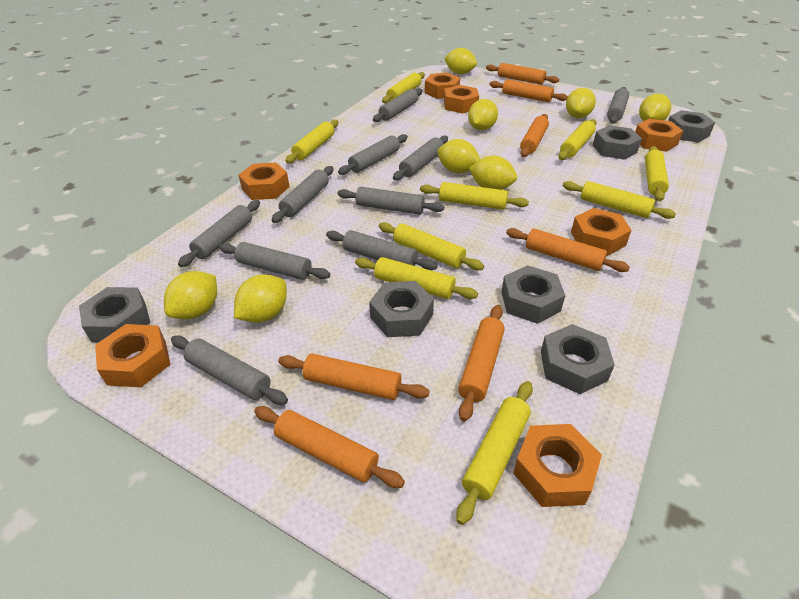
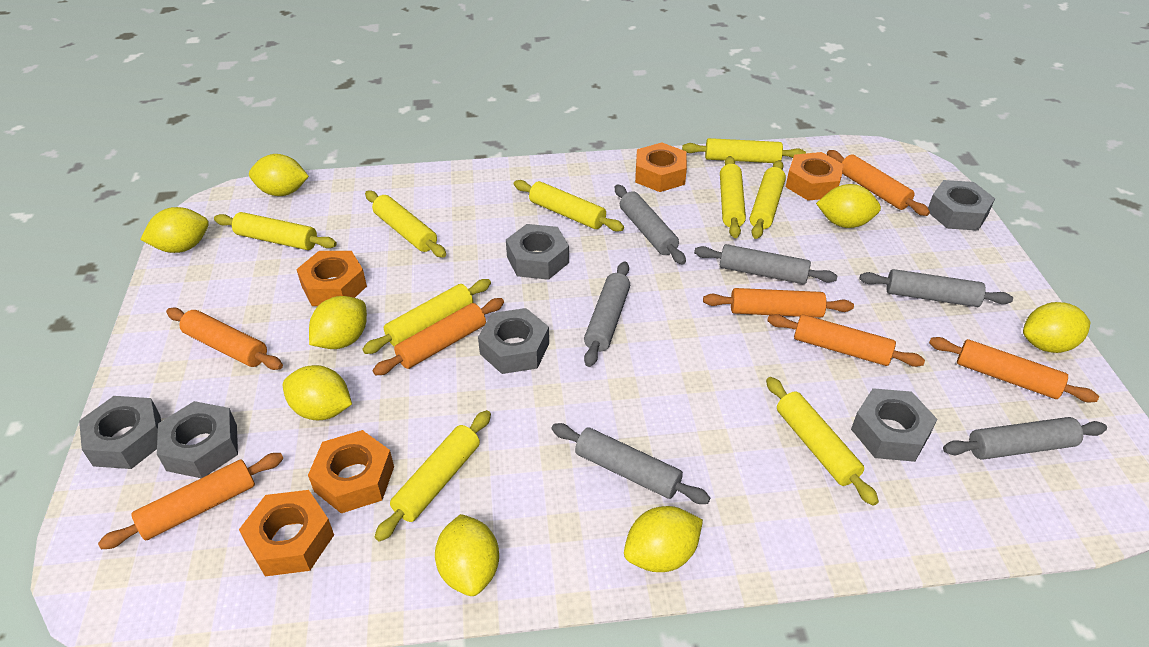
grey rolling pin: 10 -> 6
orange nut: 7 -> 5

